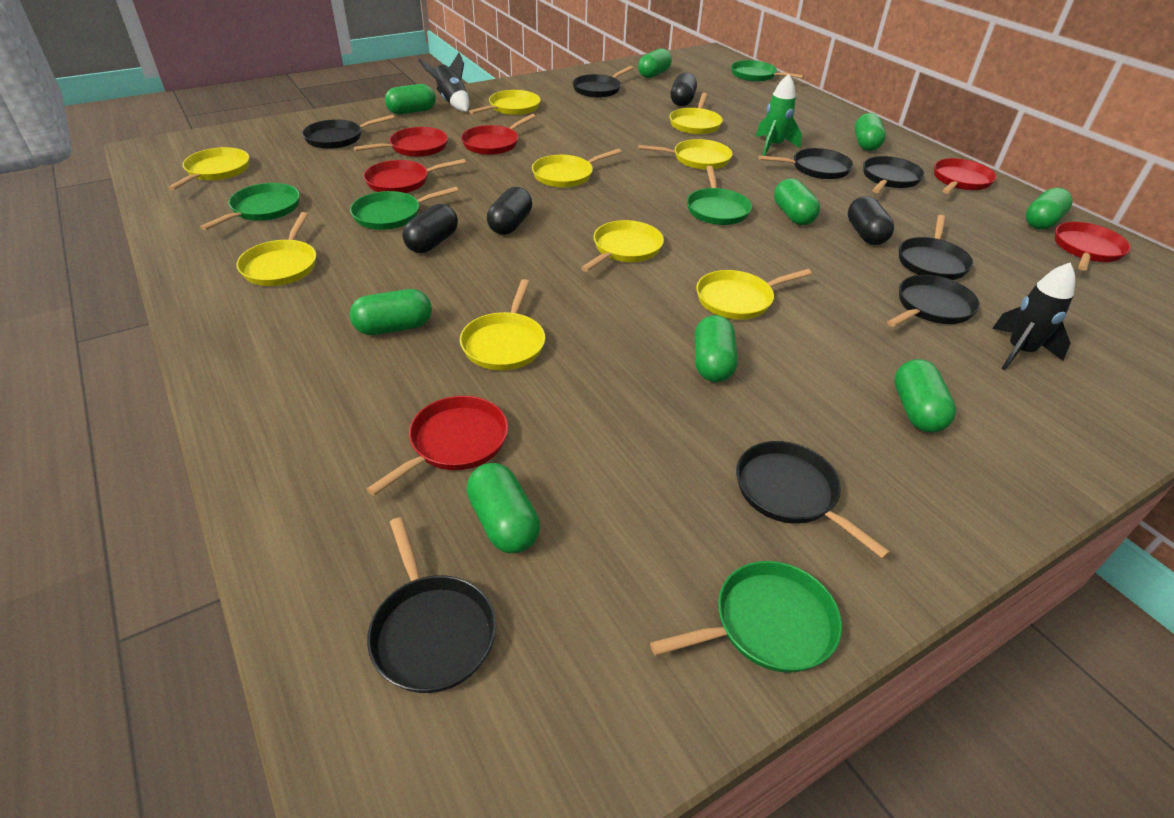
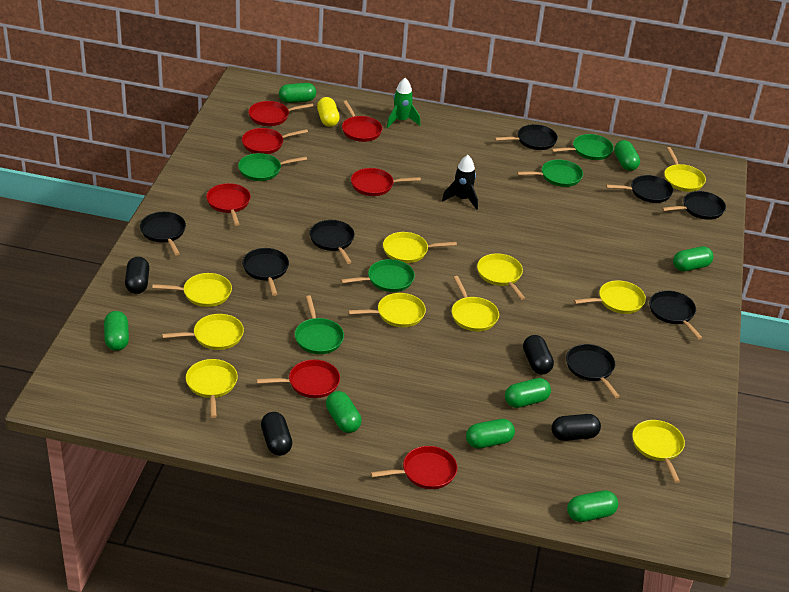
black rocket: 2 -> 1
green capsule: 9 -> 8
red pan: 6 -> 7
yellow capsule: 0 -> 1
yellow pan: 9 -> 10

